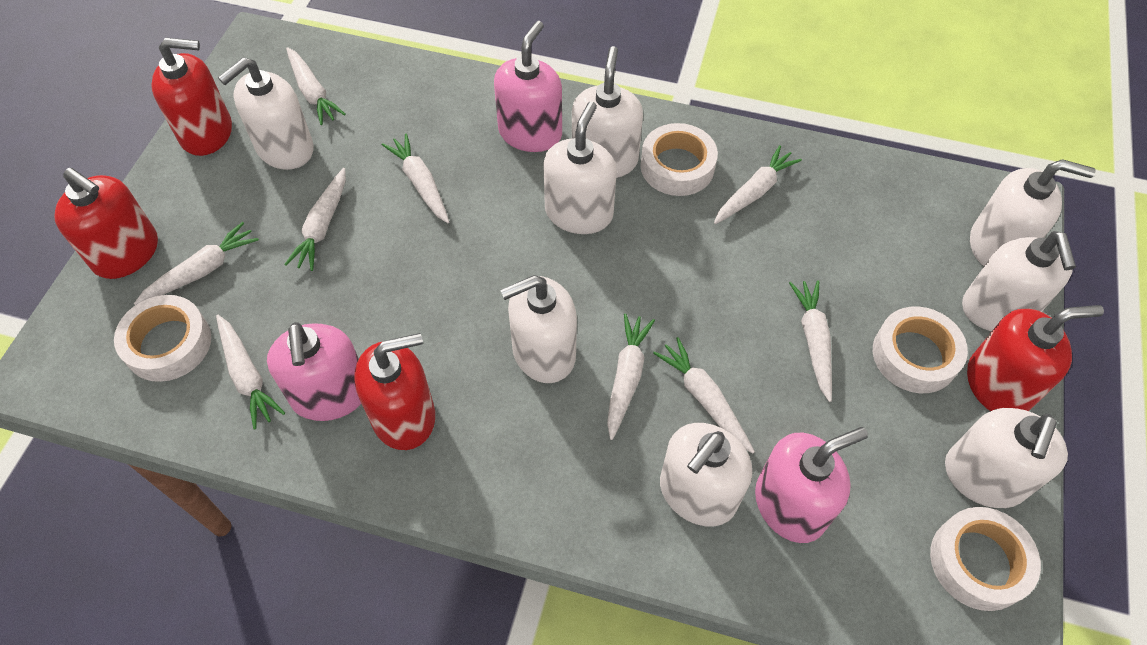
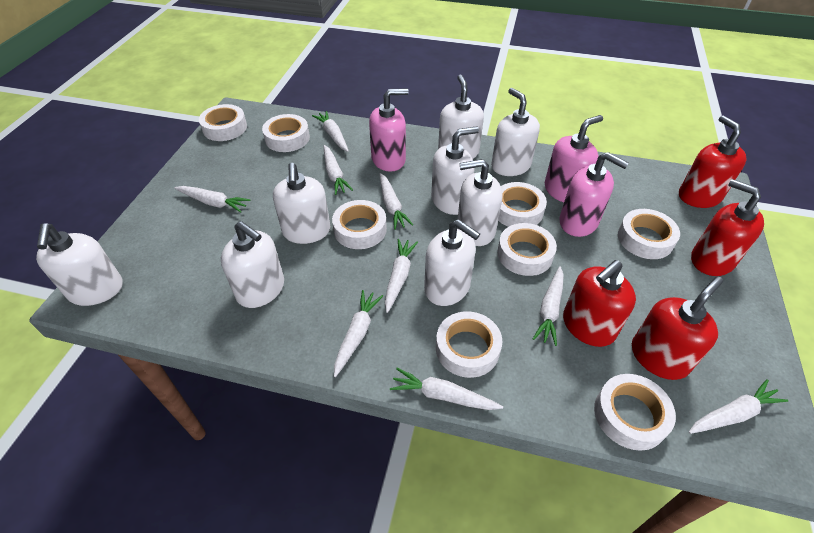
white tape: 4 -> 8

